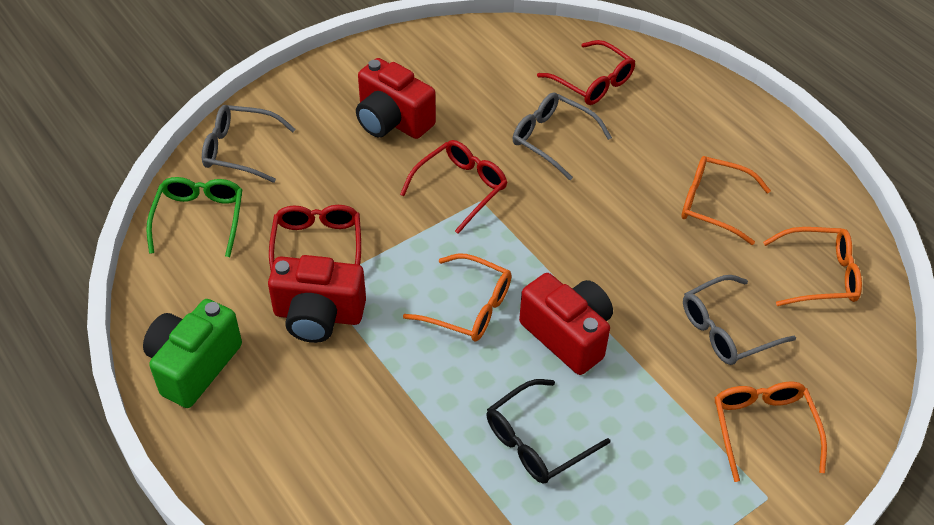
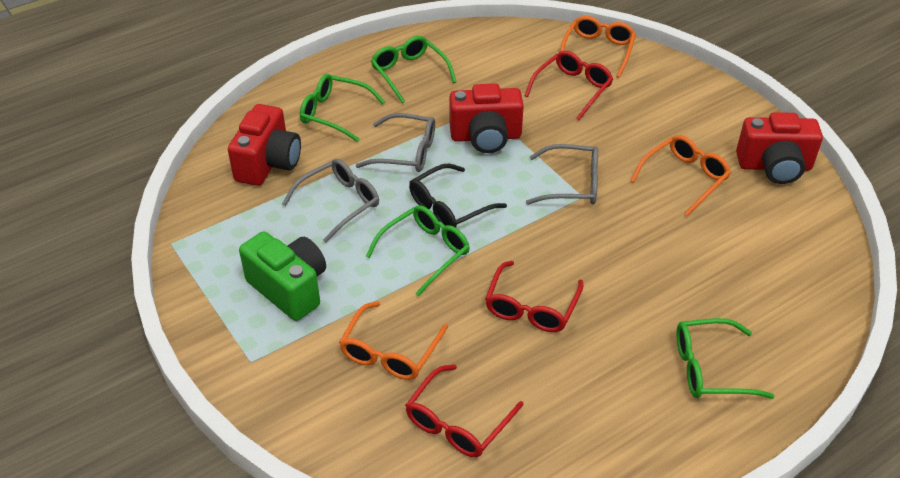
green glasses: 1 -> 4
orange glasses: 4 -> 3

